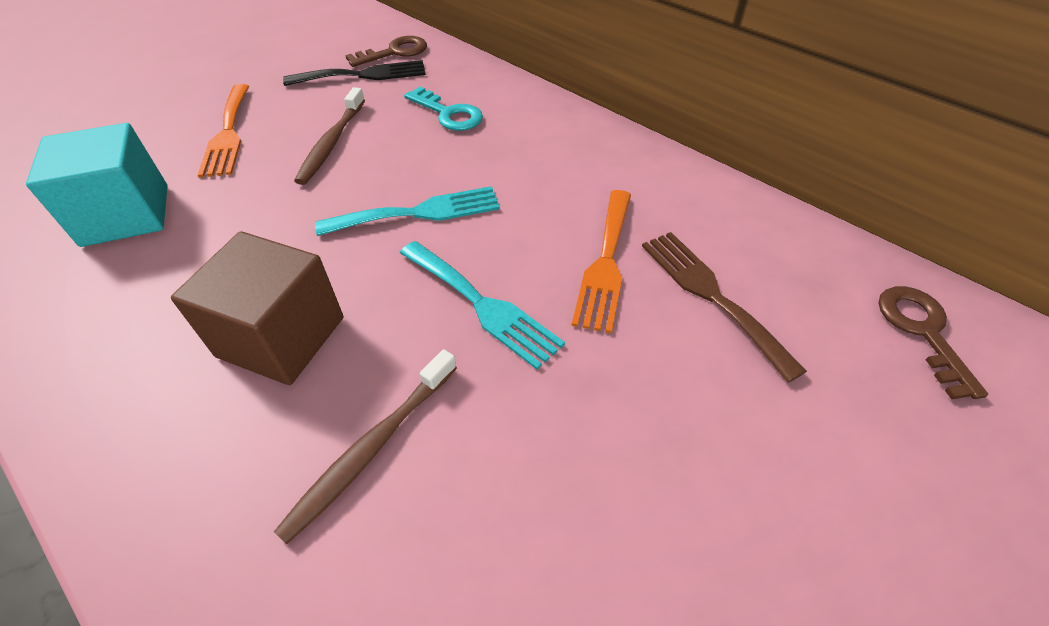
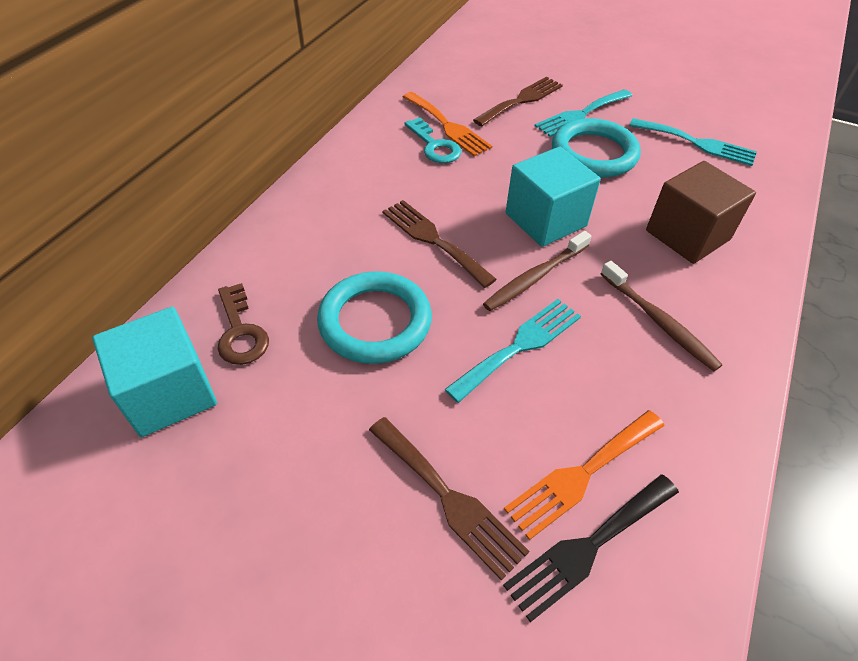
brown fork: 1 -> 3
brown key: 2 -> 1
turquoise cube: 1 -> 2
turquoise fork: 2 -> 3
turquoise ring: 0 -> 2

